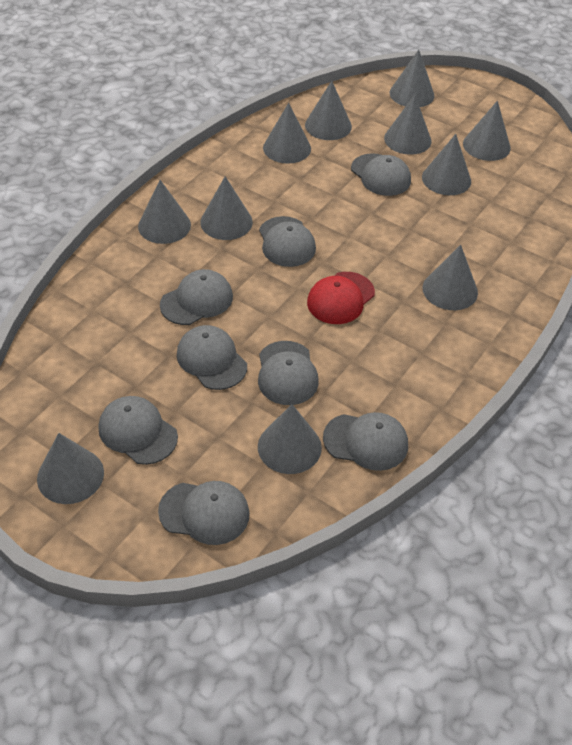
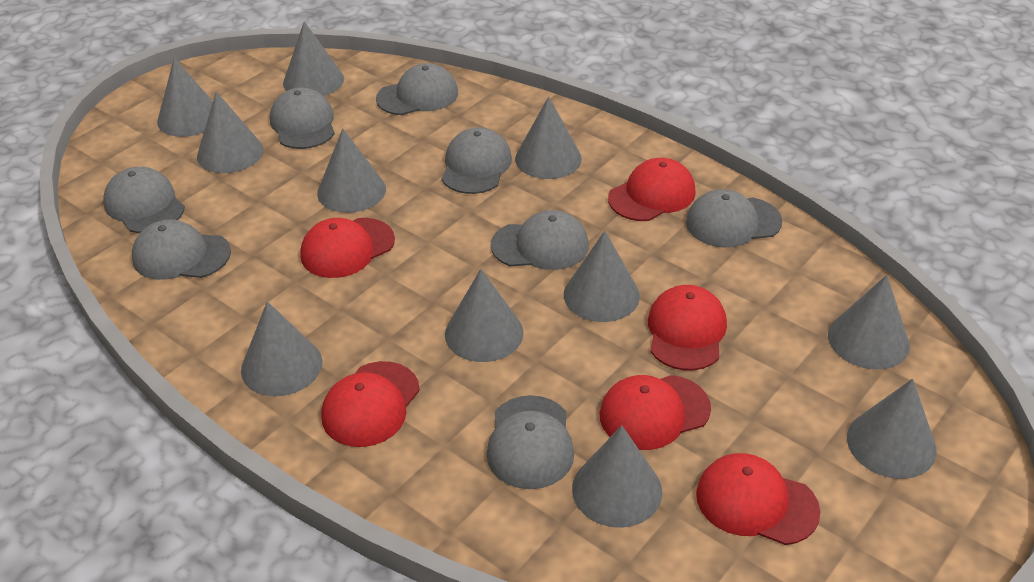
red cap: 1 -> 6

